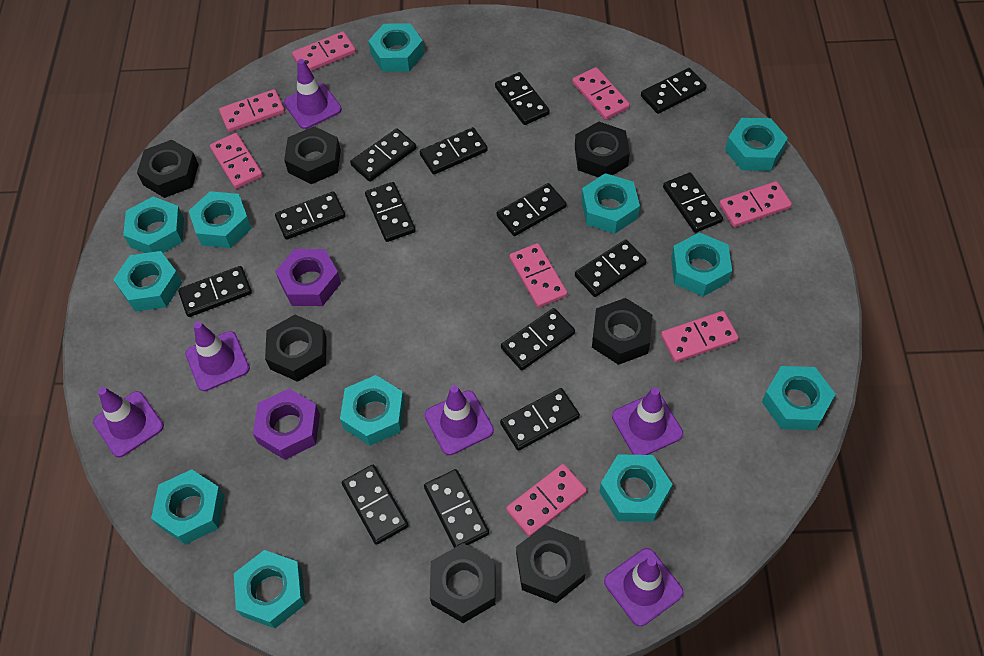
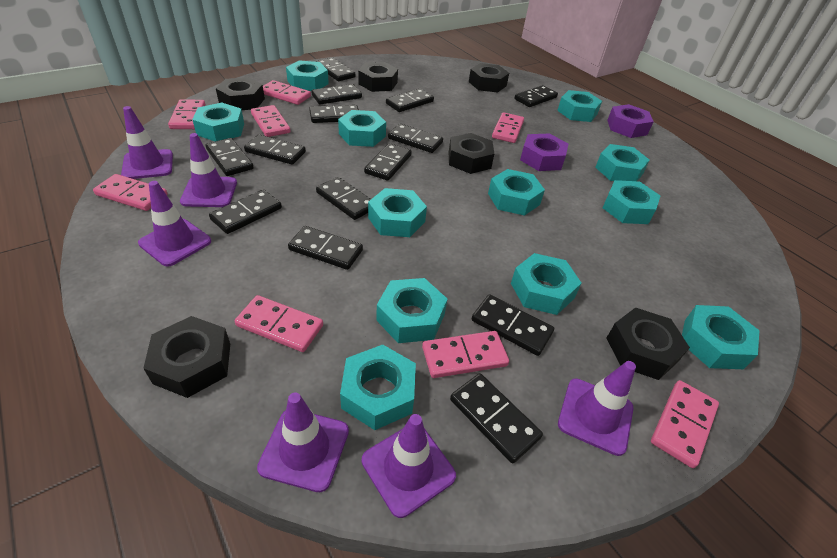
black nut: 7 -> 6

